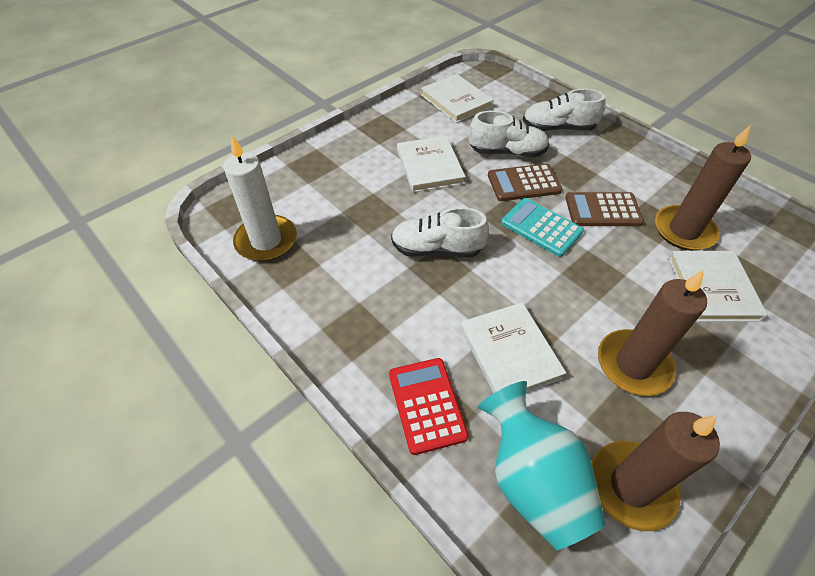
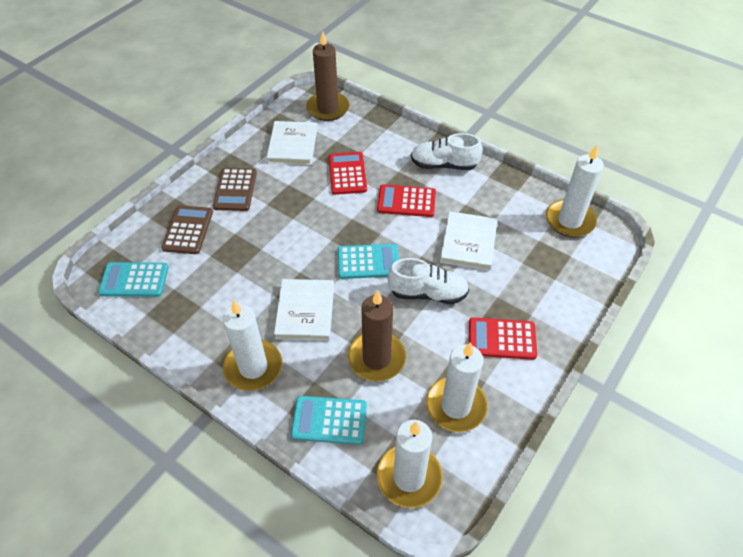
brown candle: 3 -> 2
red calculator: 1 -> 3
turquoise calculator: 1 -> 3
turquoise vase: 1 -> 0
white book: 4 -> 3
white candle: 1 -> 4
white shoe: 3 -> 2

